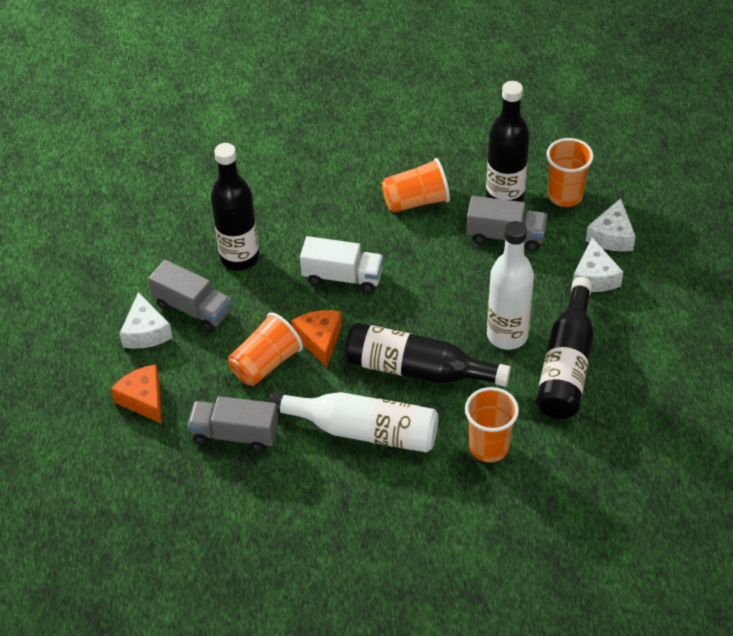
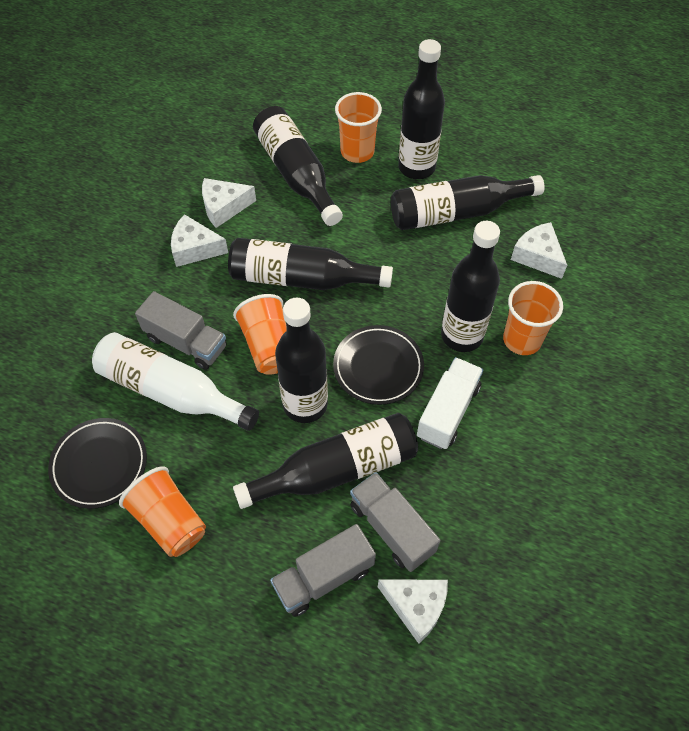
black bottle: 4 -> 7
black plate: 0 -> 2
orange cheese: 2 -> 0
white bottle: 2 -> 1
white cheese: 3 -> 4

